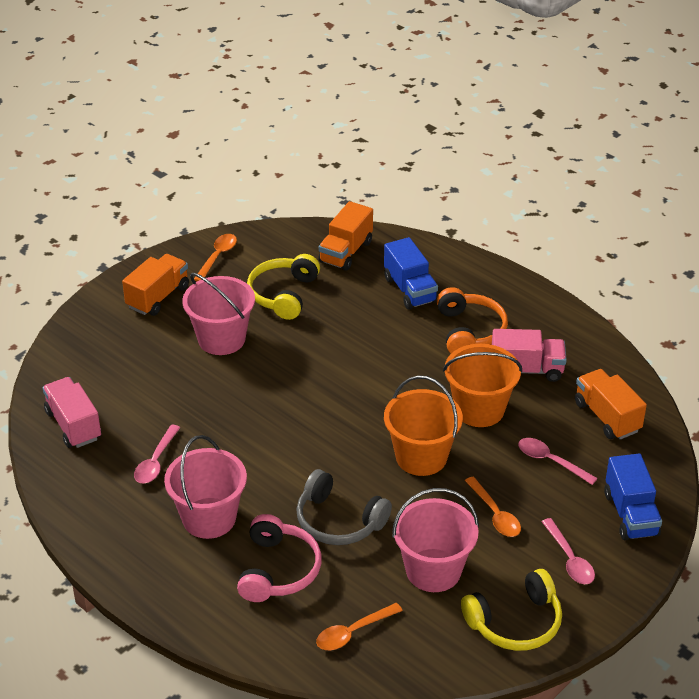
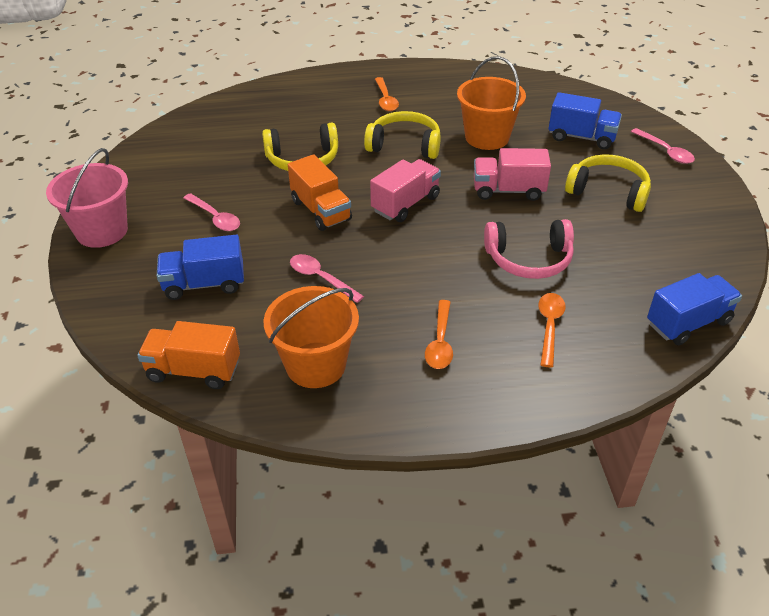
blue truck: 2 -> 3
grey headphones: 1 -> 0
orange headphones: 1 -> 0
orange truck: 3 -> 2
pink bucket: 3 -> 1
yellow headphones: 2 -> 3

